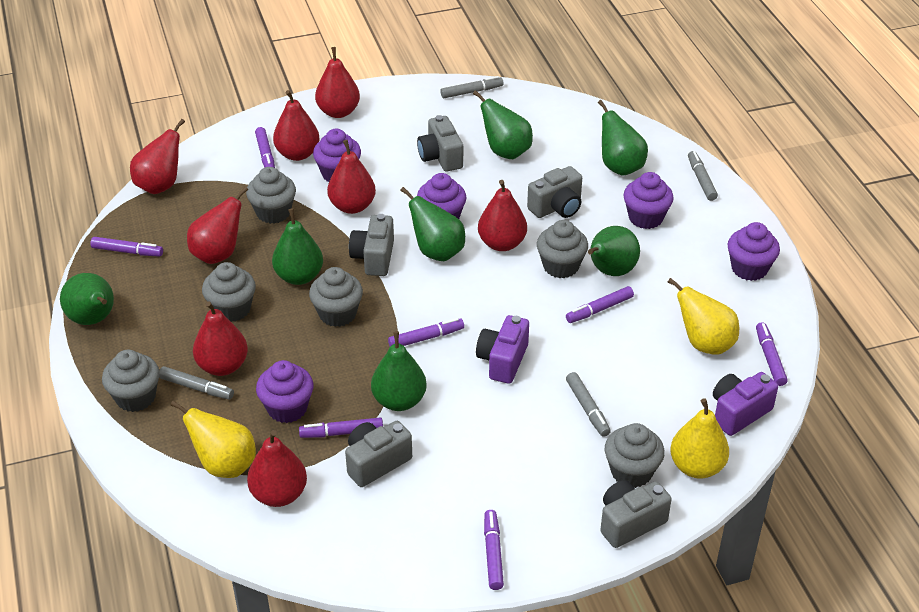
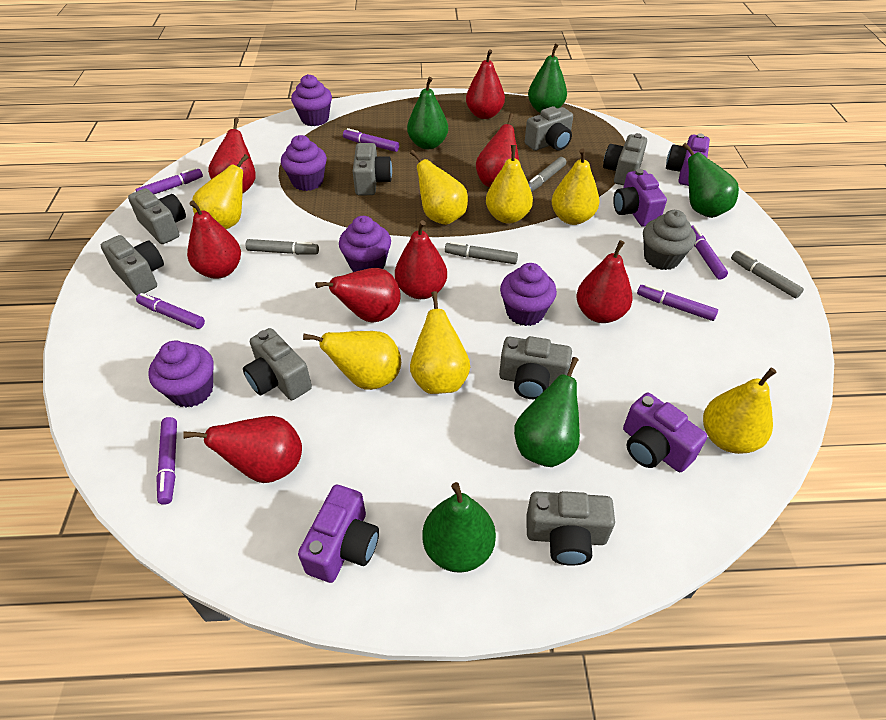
green pear: 7 -> 5
grey camera: 5 -> 8
grey cupcake: 6 -> 1
purple camera: 2 -> 4
purple marker: 7 -> 6
yellow pear: 3 -> 7

